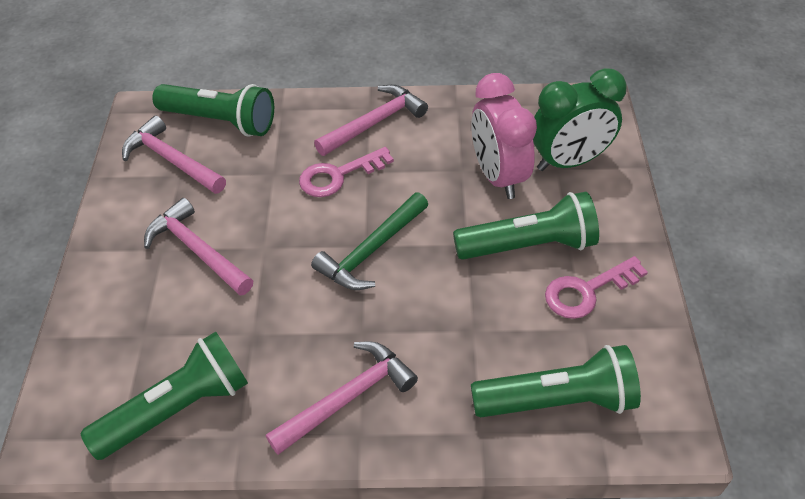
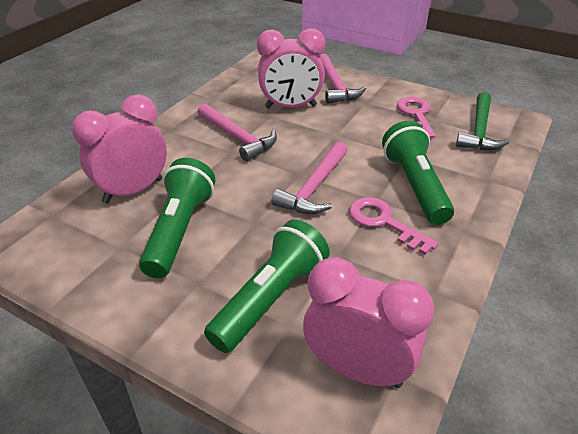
green clock: 1 -> 0
green flashlight: 4 -> 3
pink clock: 1 -> 3
pink hammer: 4 -> 3

